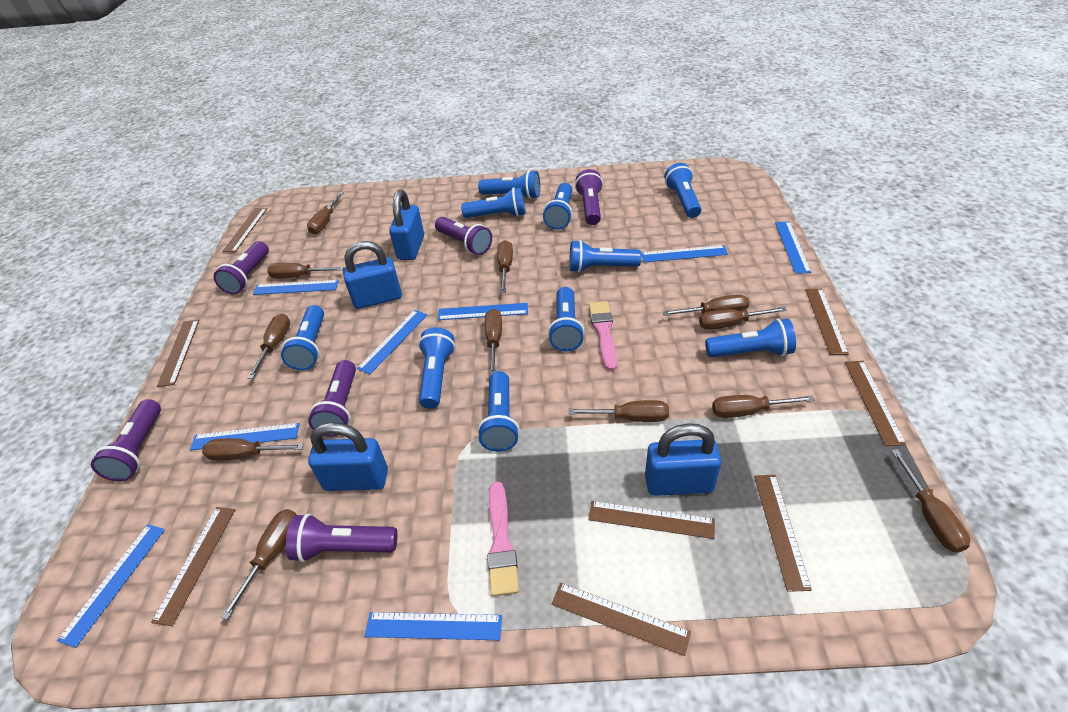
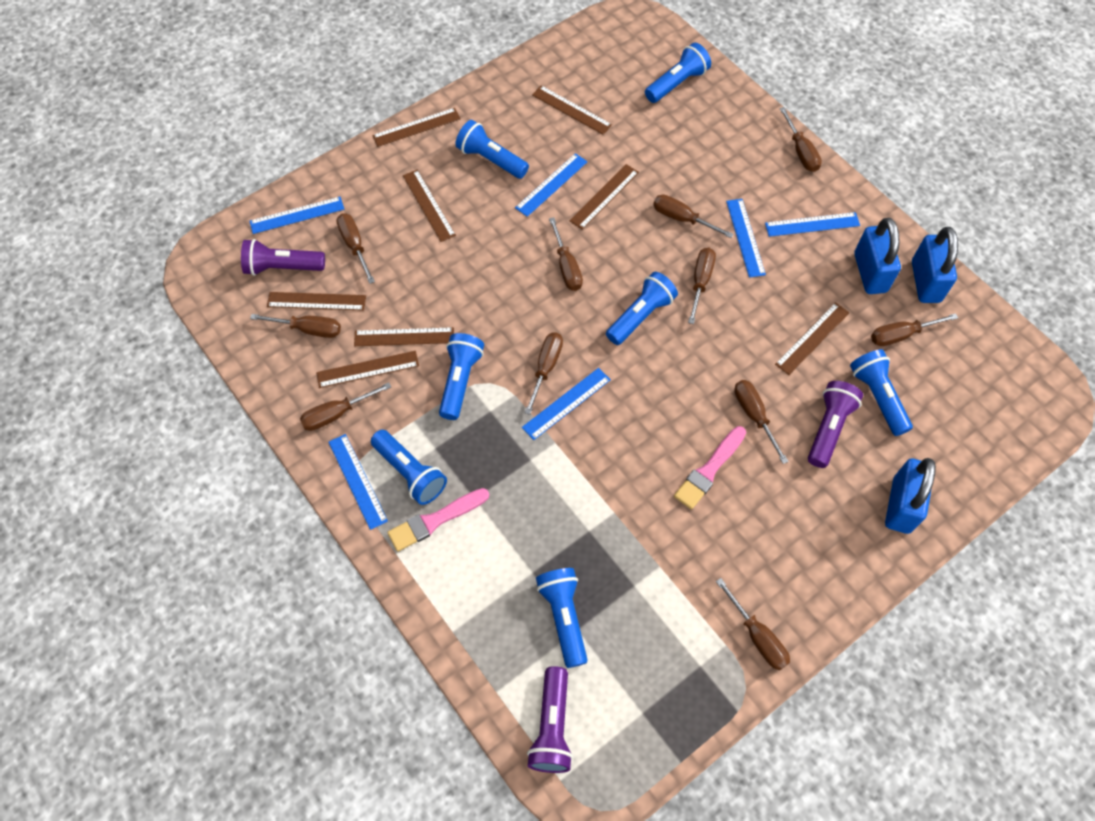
blue flashlight: 10 -> 7
blue padlock: 4 -> 3
blue ruler: 8 -> 6
brown screwdriver: 12 -> 11
purple flashlight: 6 -> 3

